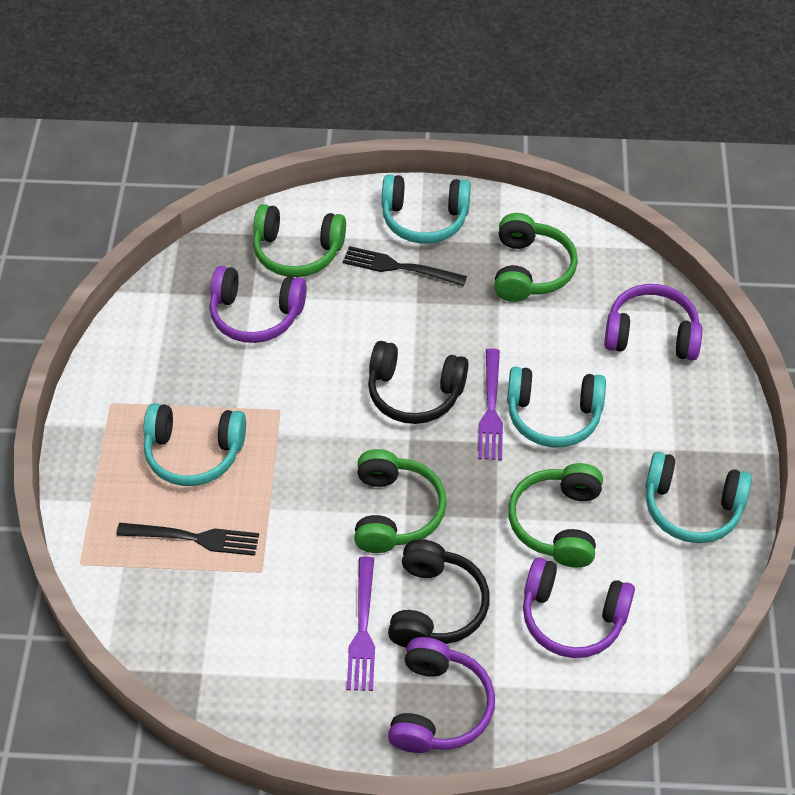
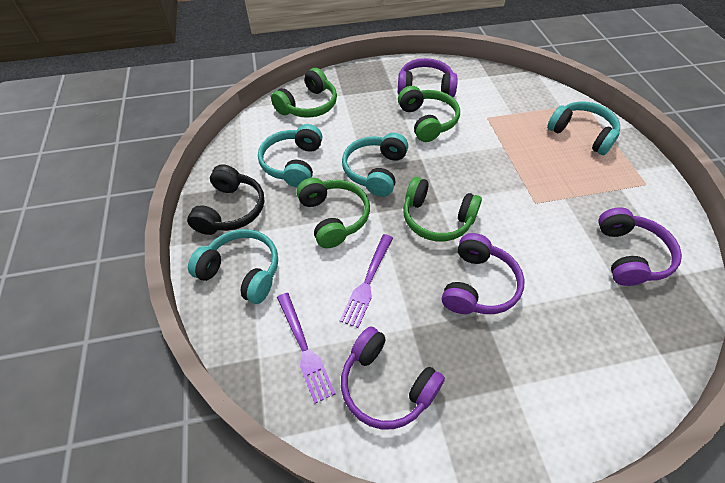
black fork: 2 -> 0
black headphones: 2 -> 1

